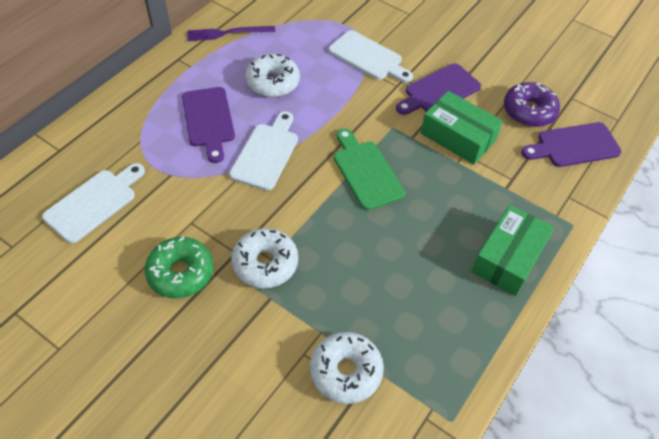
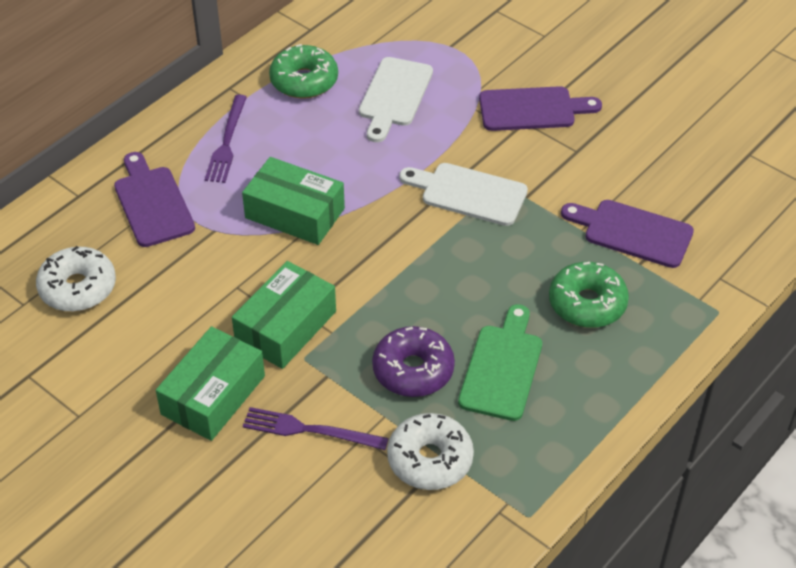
green box: 2 -> 3
green donut: 1 -> 2
purple fork: 1 -> 2
white cutting board: 3 -> 2
white donut: 3 -> 2

